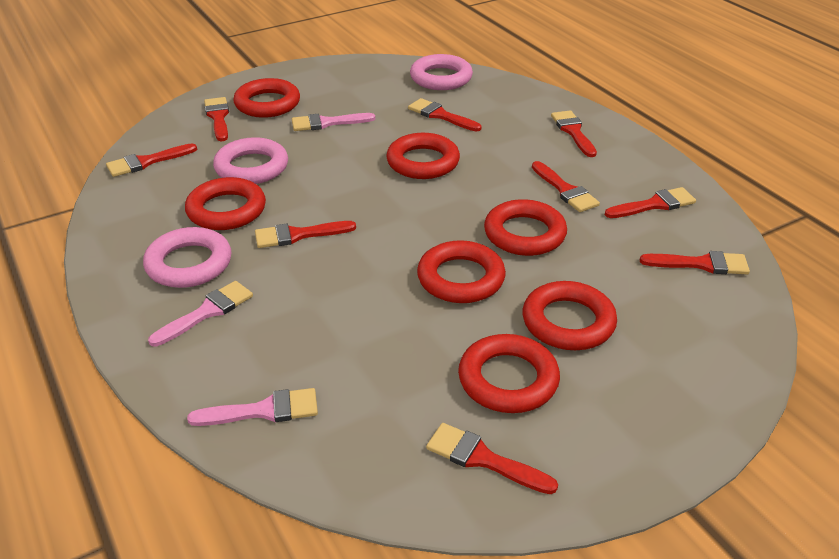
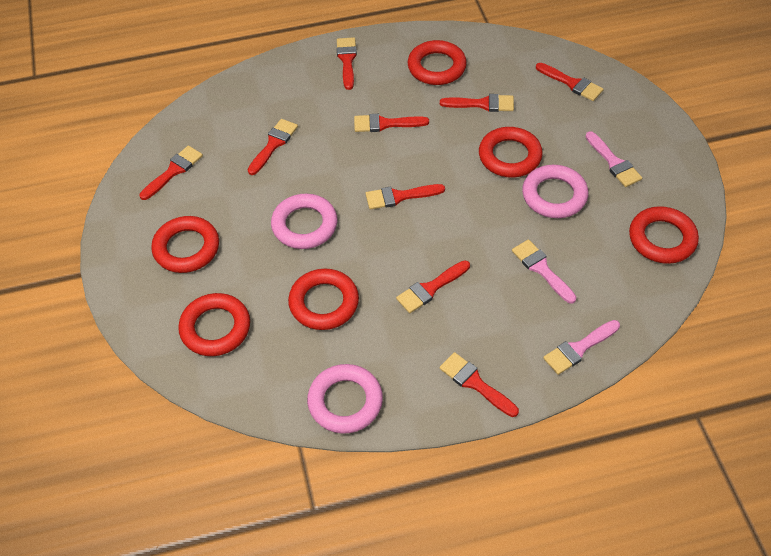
red ring: 7 -> 6

